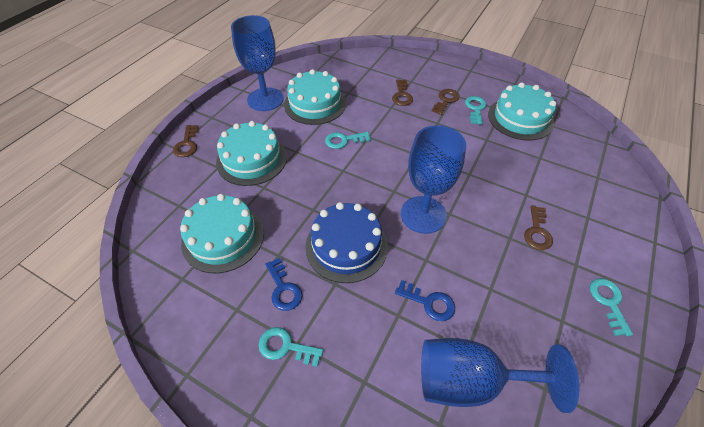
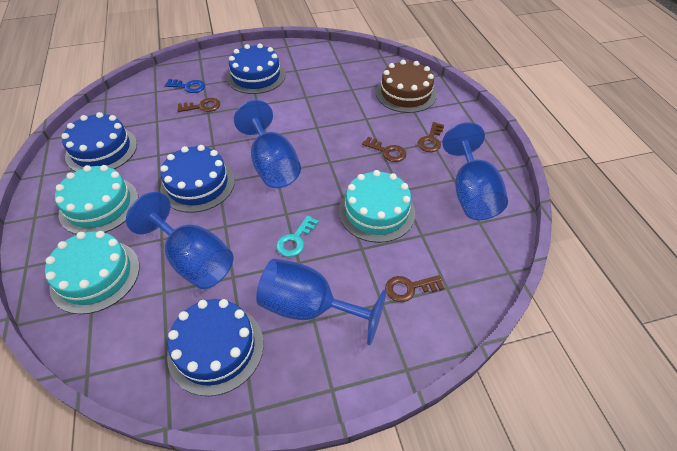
blue cake: 1 -> 4
blue goblet: 3 -> 4
blue key: 2 -> 1
brown cake: 0 -> 1
turquoise cake: 4 -> 3
turquoise key: 4 -> 1

